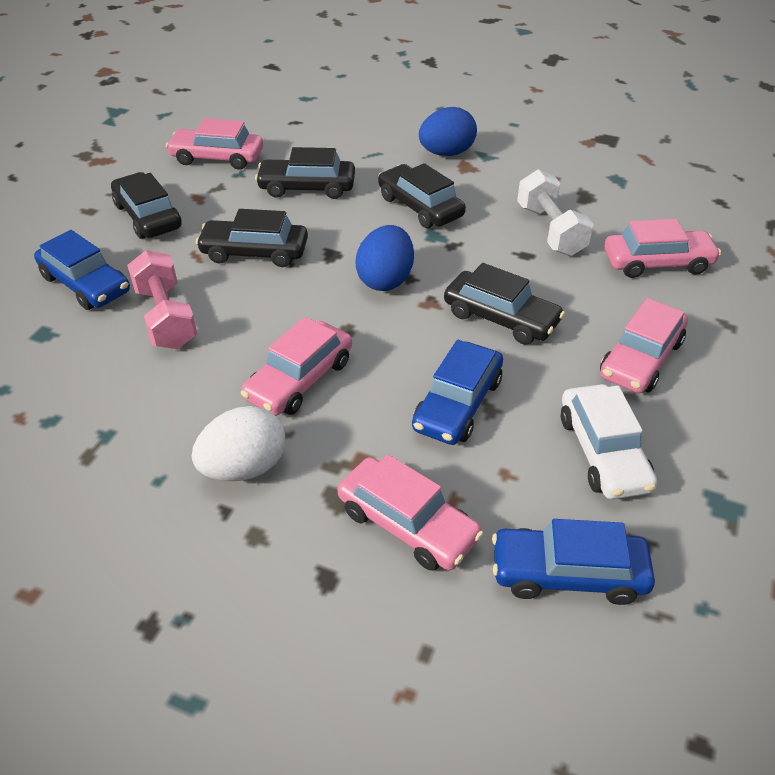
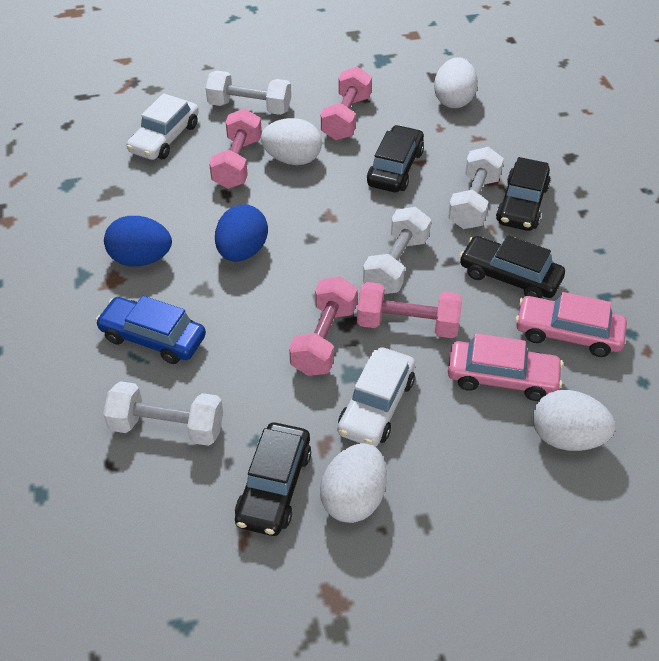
black car: 5 -> 4
blue car: 3 -> 1
pink car: 5 -> 2
pink dumbbell: 1 -> 4
white car: 1 -> 2
white dumbbell: 1 -> 4
white egg: 1 -> 4

